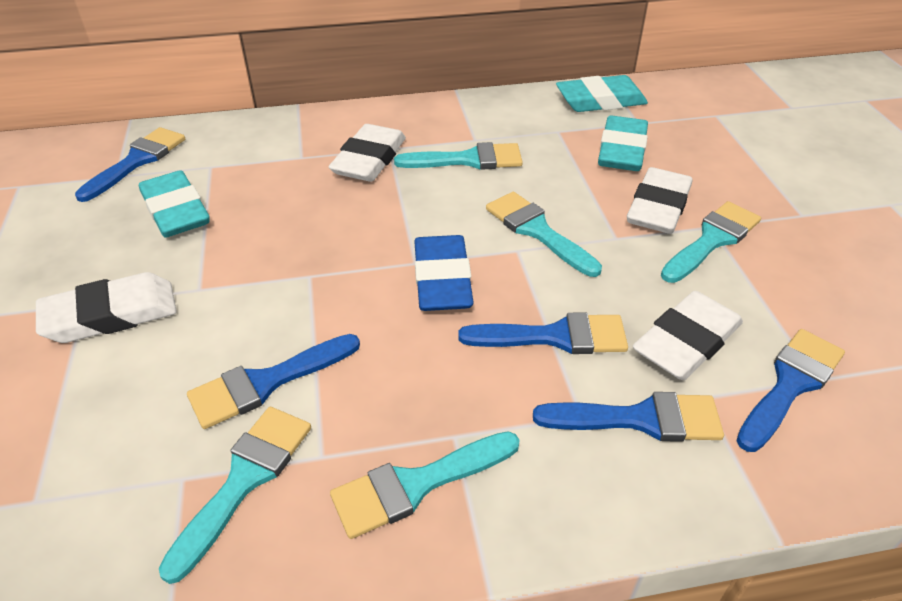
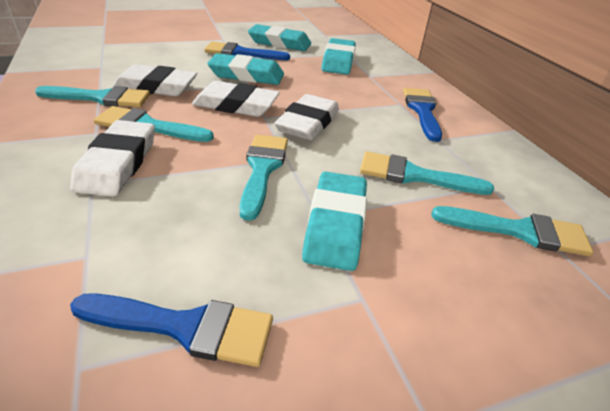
blue brush: 5 -> 3
blue eraser: 1 -> 0
turquoise eraser: 3 -> 4

